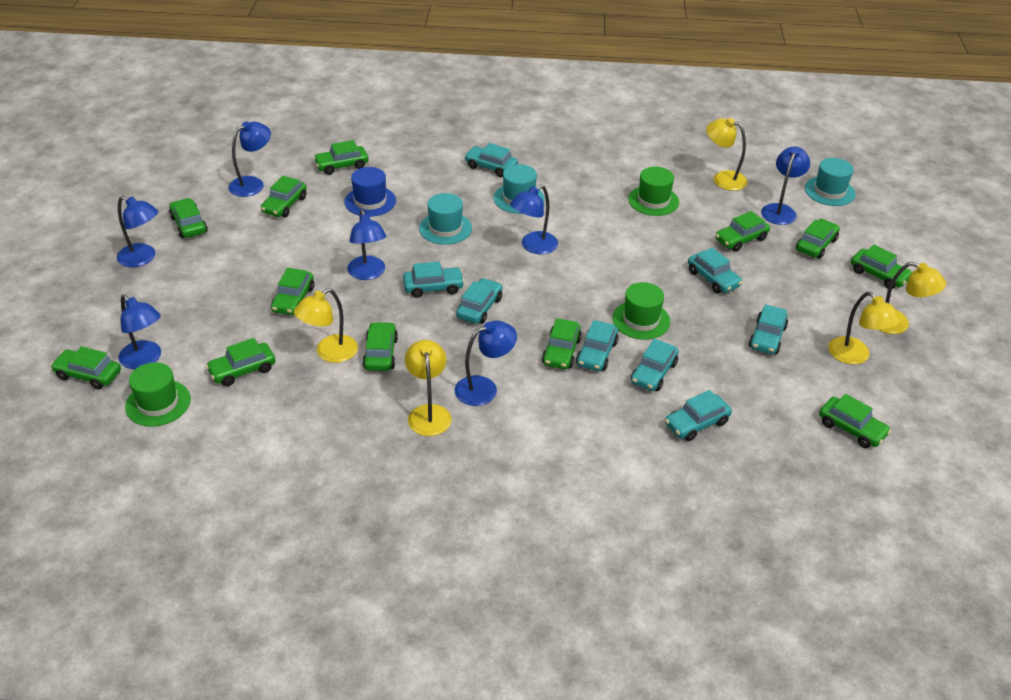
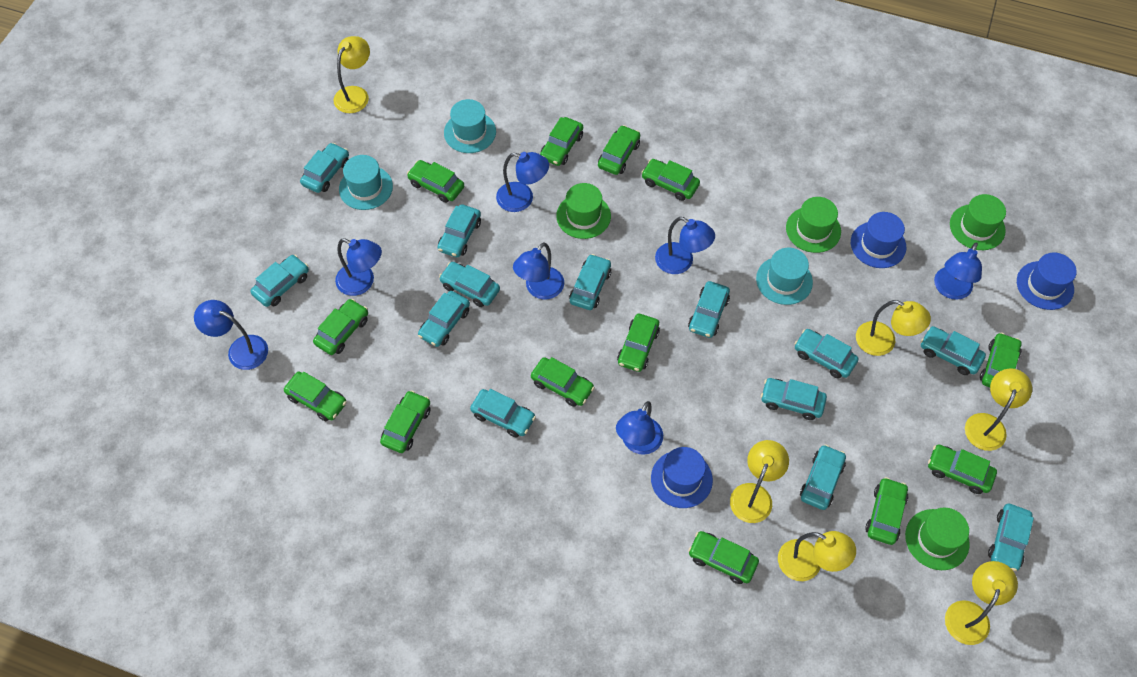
blue hat: 1 -> 3
green car: 12 -> 13
green hat: 3 -> 4
turquoise car: 8 -> 13
yellow lamp: 5 -> 6

